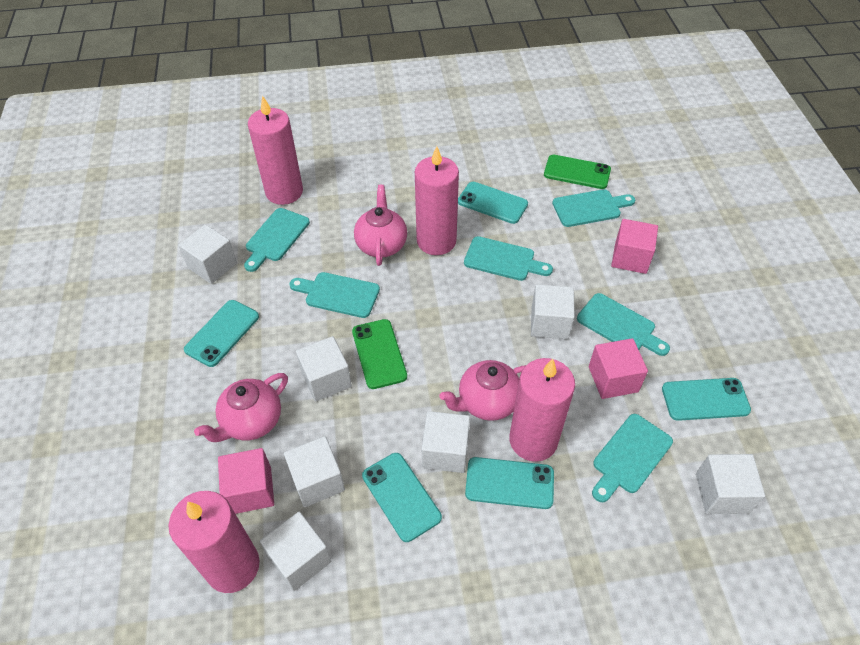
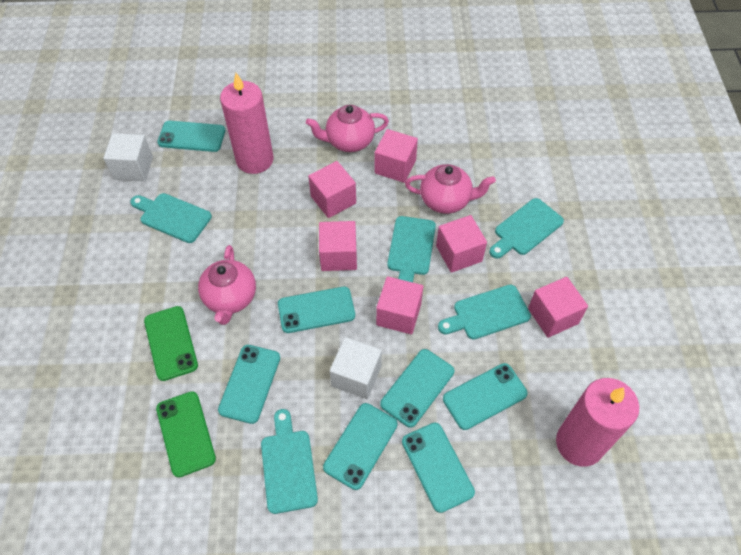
pink candle: 4 -> 2
pink cube: 3 -> 6
turquoise cutting board: 6 -> 5
turquoise phone: 5 -> 7
white cube: 7 -> 2

